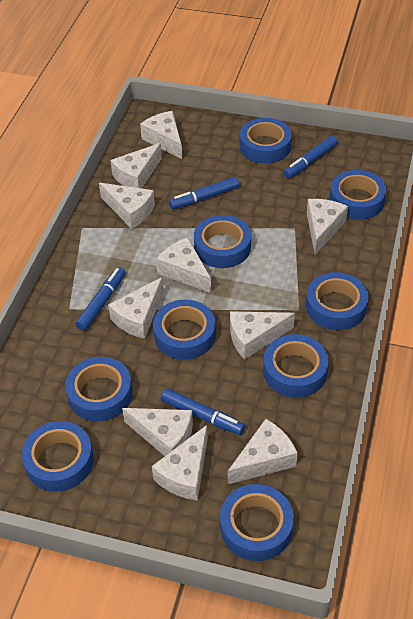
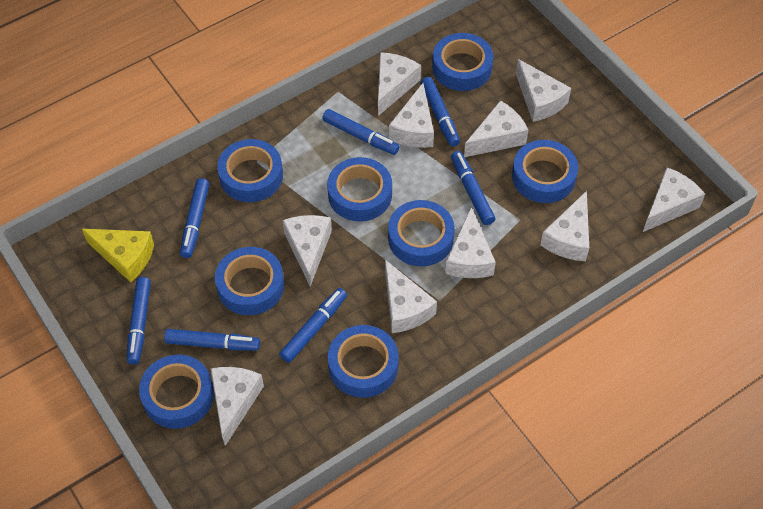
blue marker: 4 -> 7
blue tape: 9 -> 8
yellow cheese: 0 -> 1

